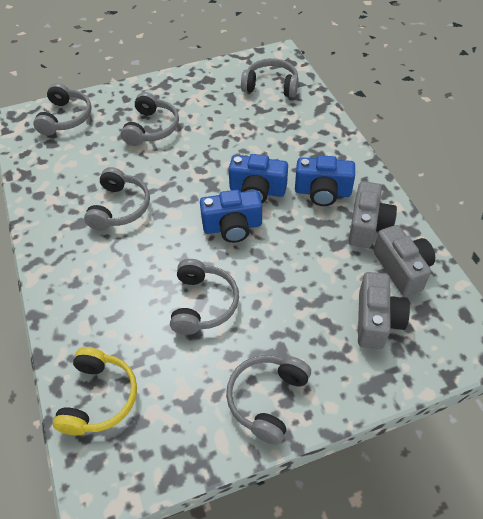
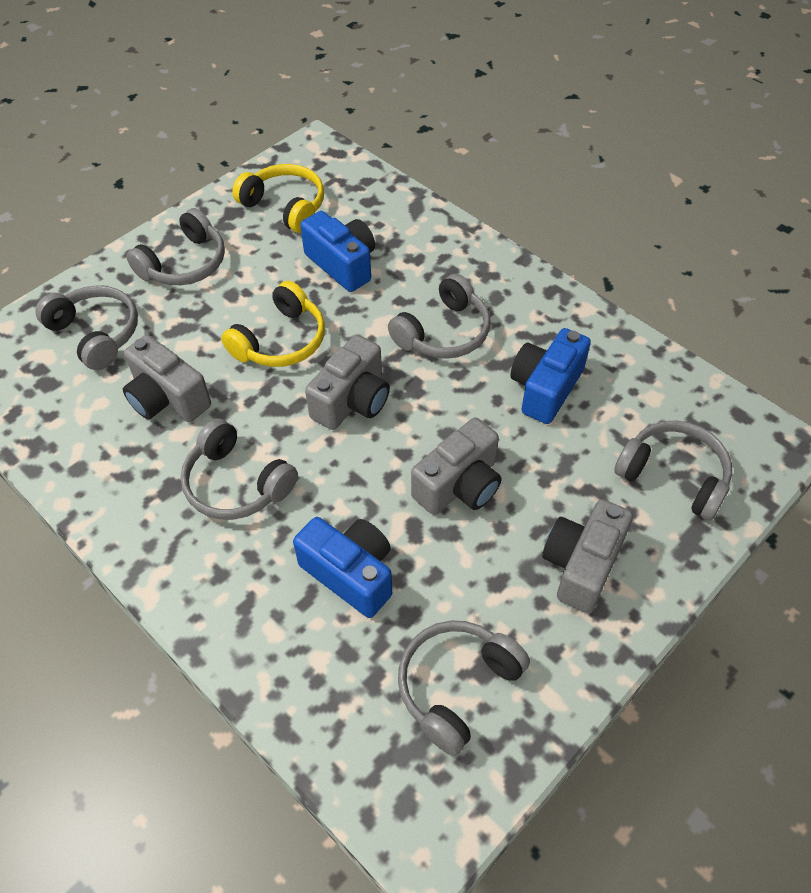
grey camera: 3 -> 4
yellow headphones: 1 -> 2

